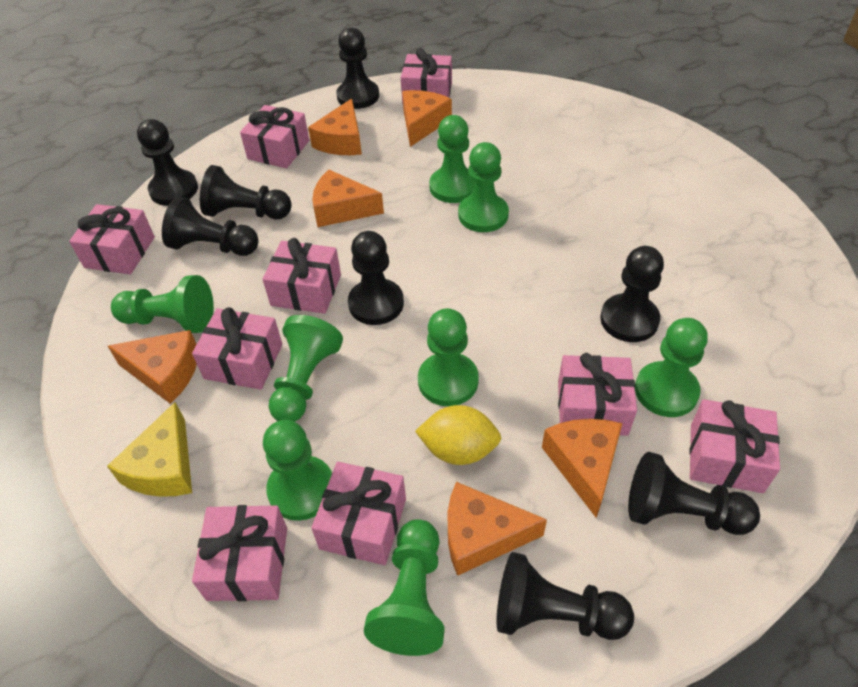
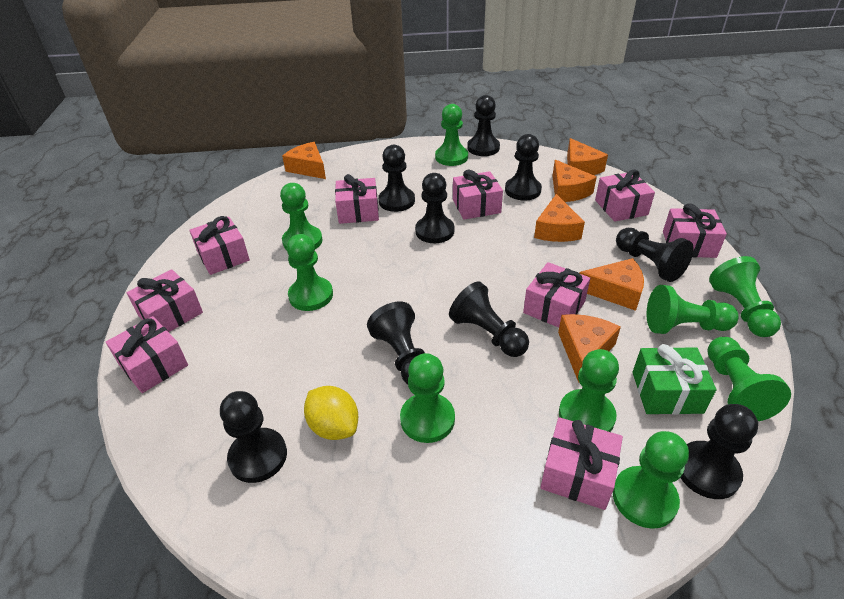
black pawn: 8 -> 9
green gift: 0 -> 1
green pawn: 8 -> 9
yellow cheese: 1 -> 0

